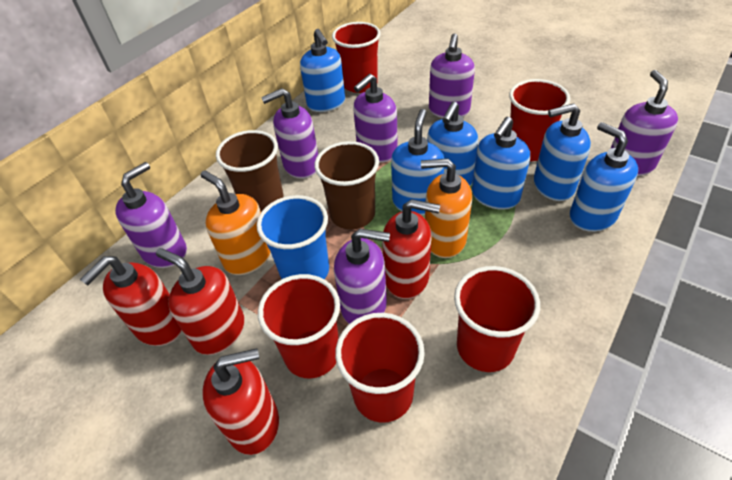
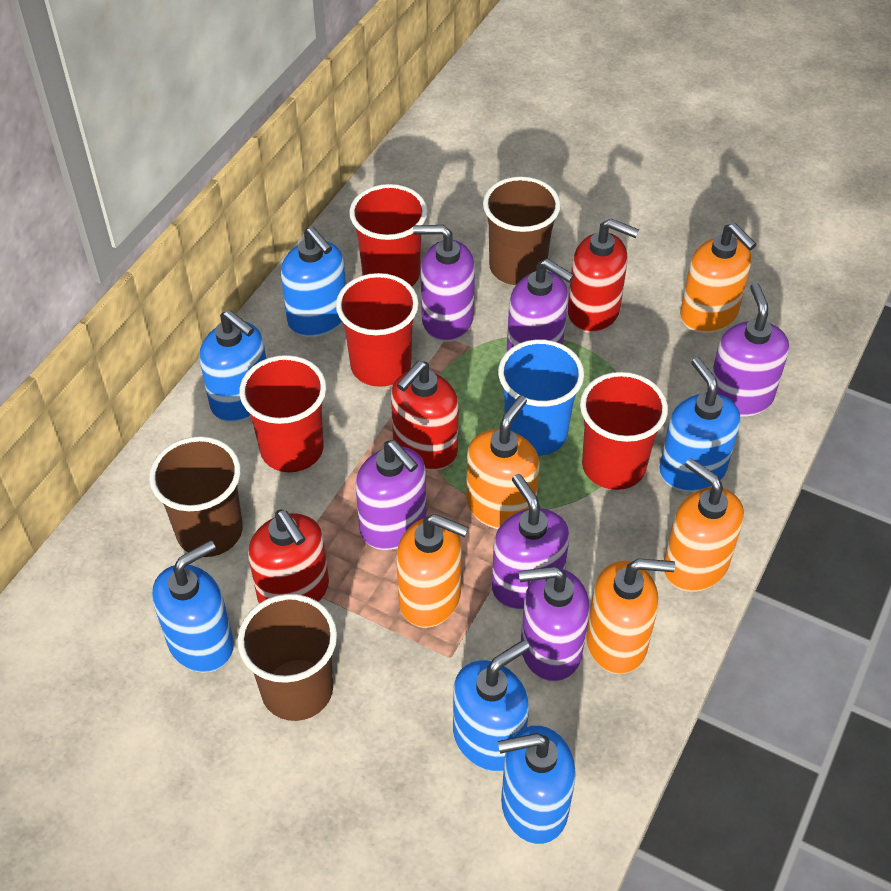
brown cup: 2 -> 3
orange soap dispenser: 2 -> 5
red cup: 5 -> 4
red soap dispenser: 4 -> 3

